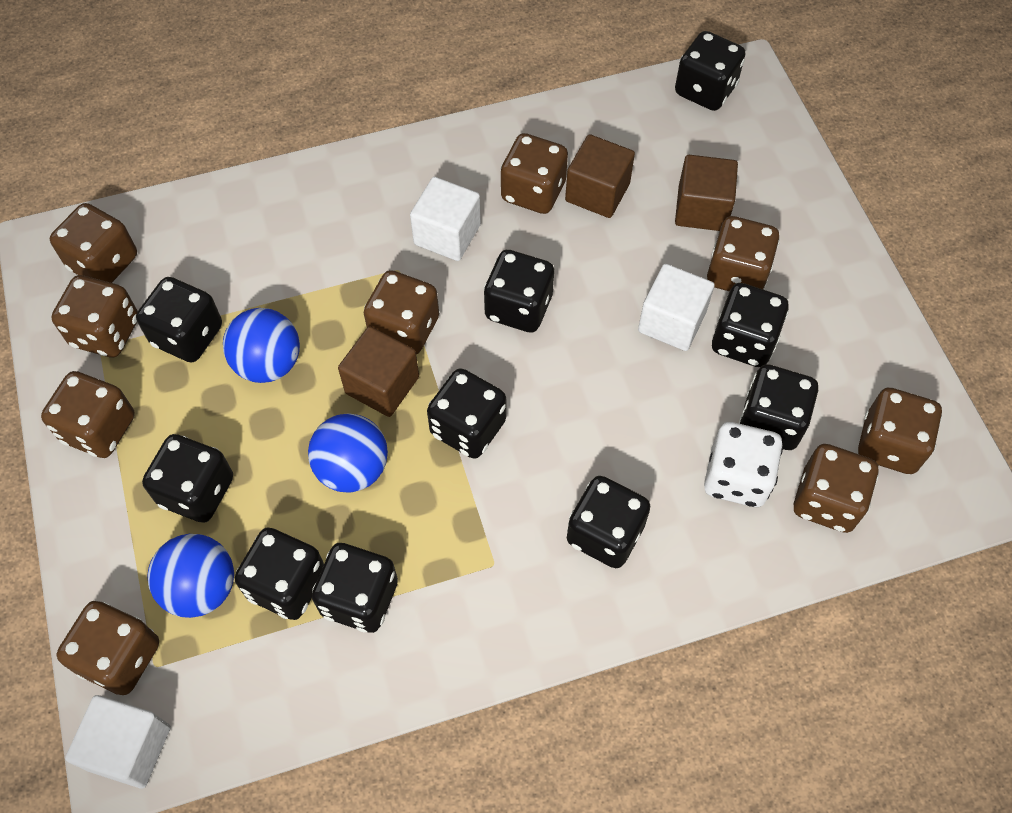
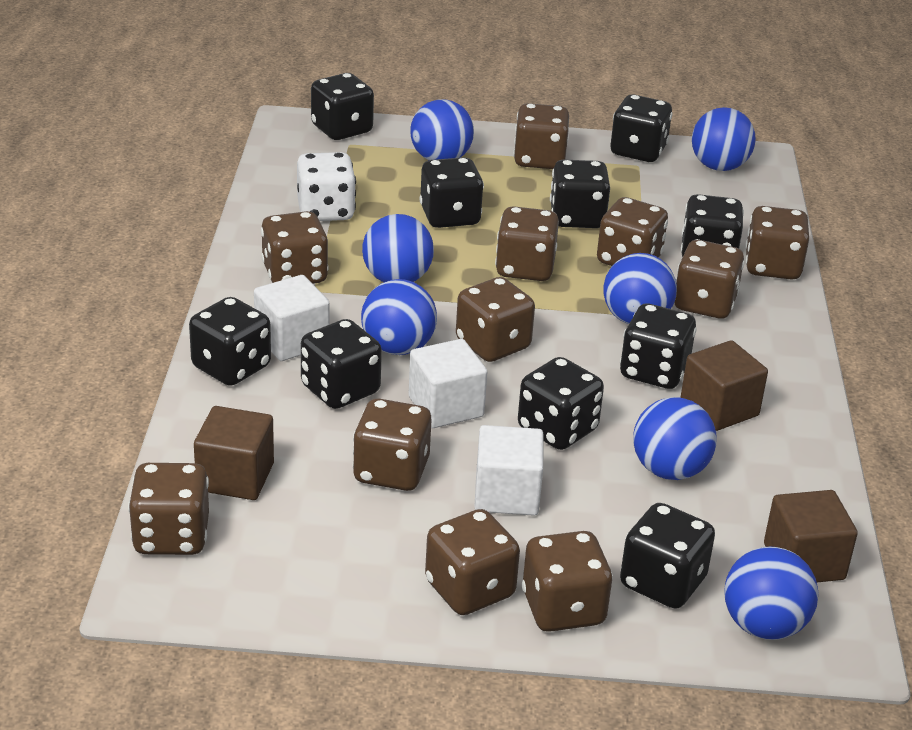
blue ball: 3 -> 7
brown dice: 9 -> 11

